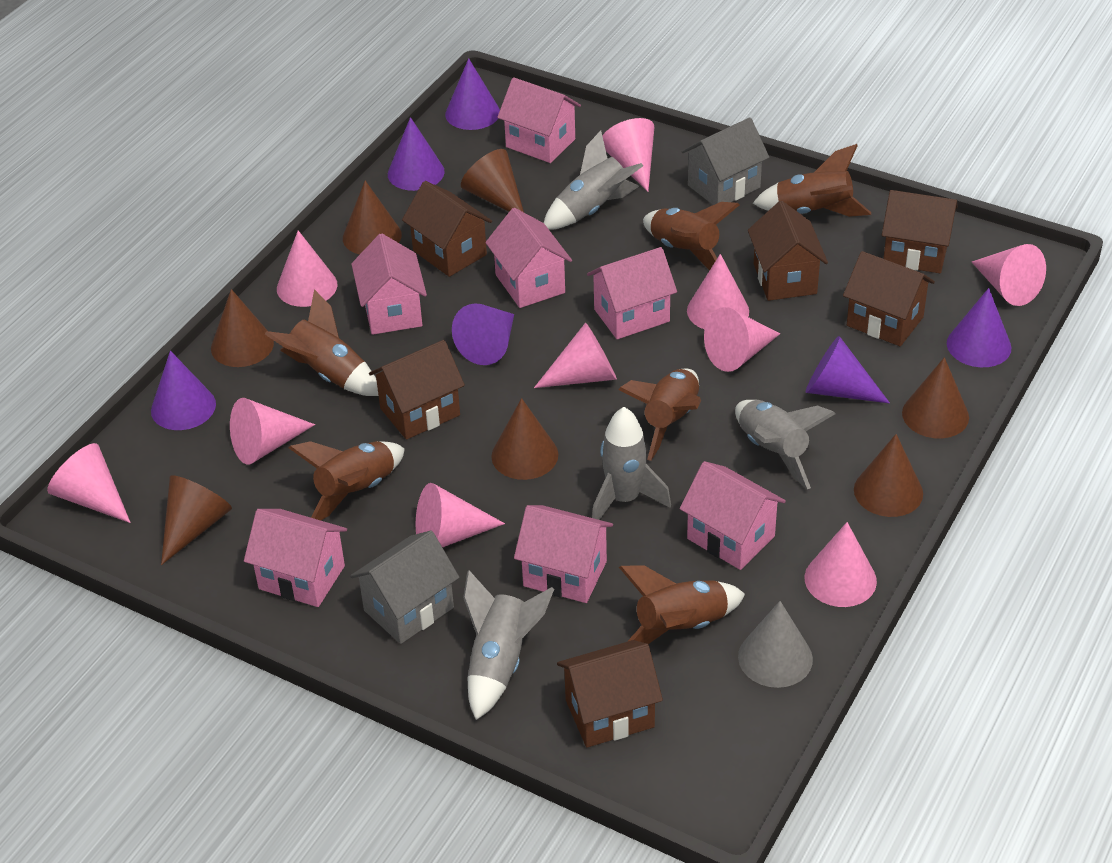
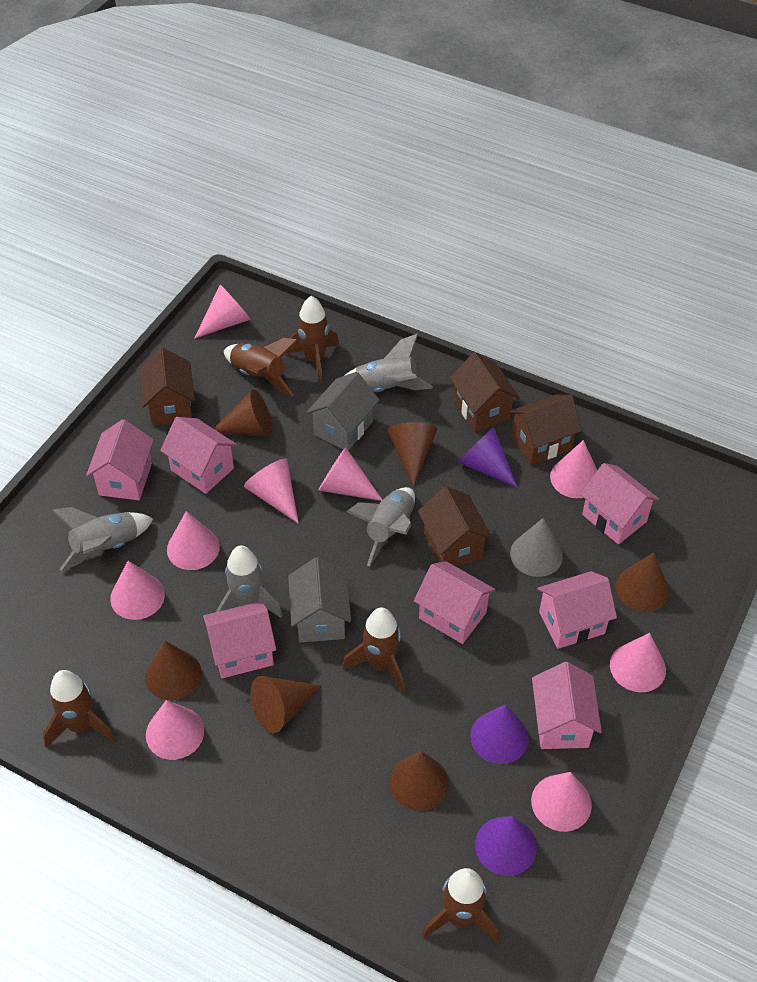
brown cone: 7 -> 6
brown house: 6 -> 4
brown rocket: 6 -> 5
pink cone: 10 -> 9
purple cone: 6 -> 3

